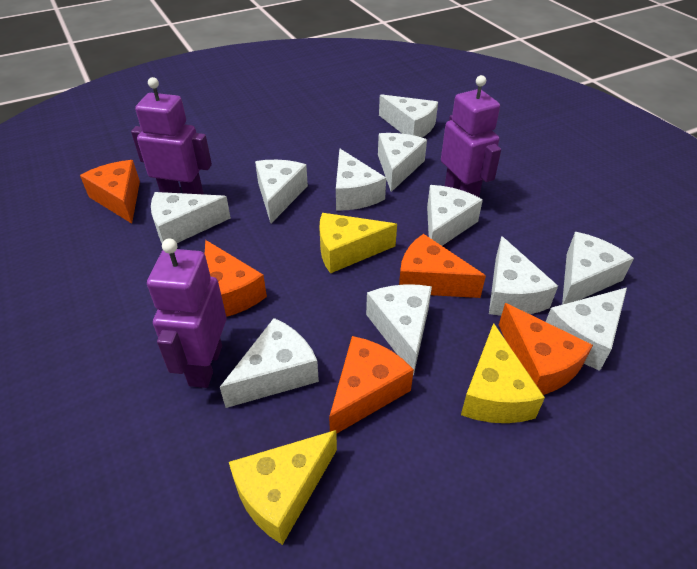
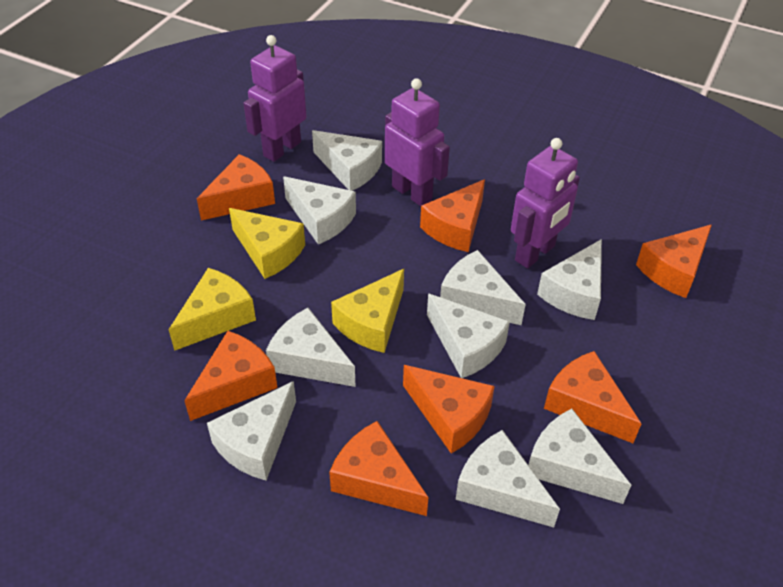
orange cheese: 5 -> 7
white cheese: 11 -> 9

